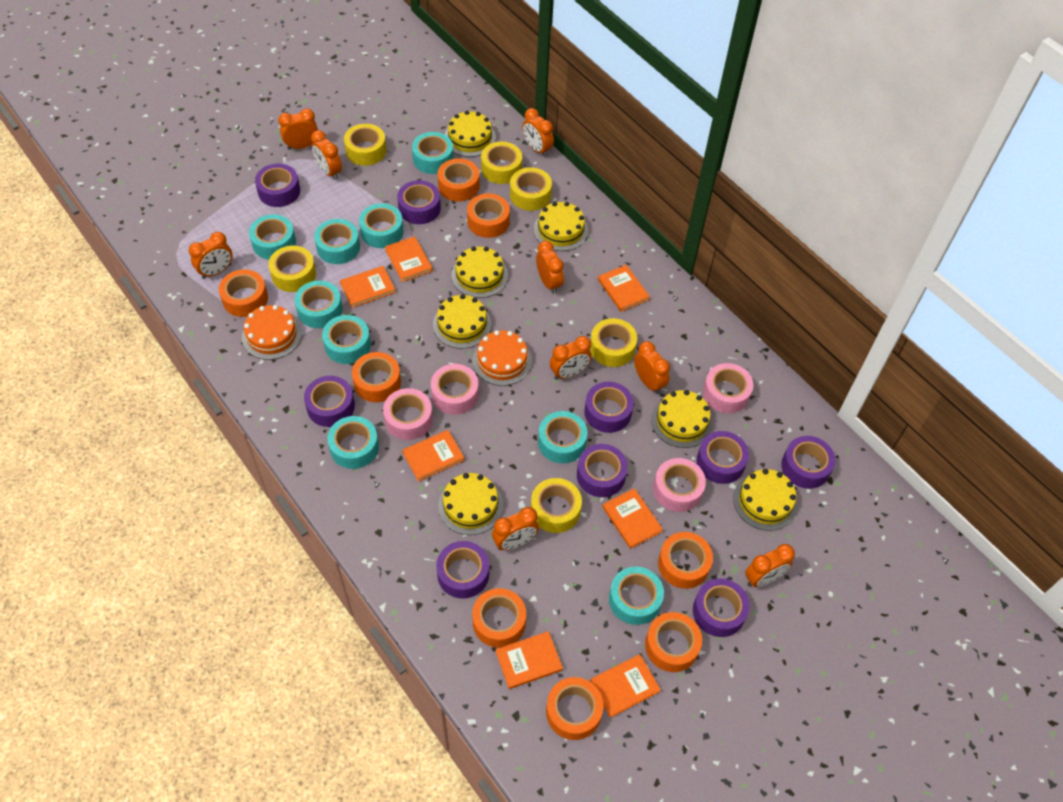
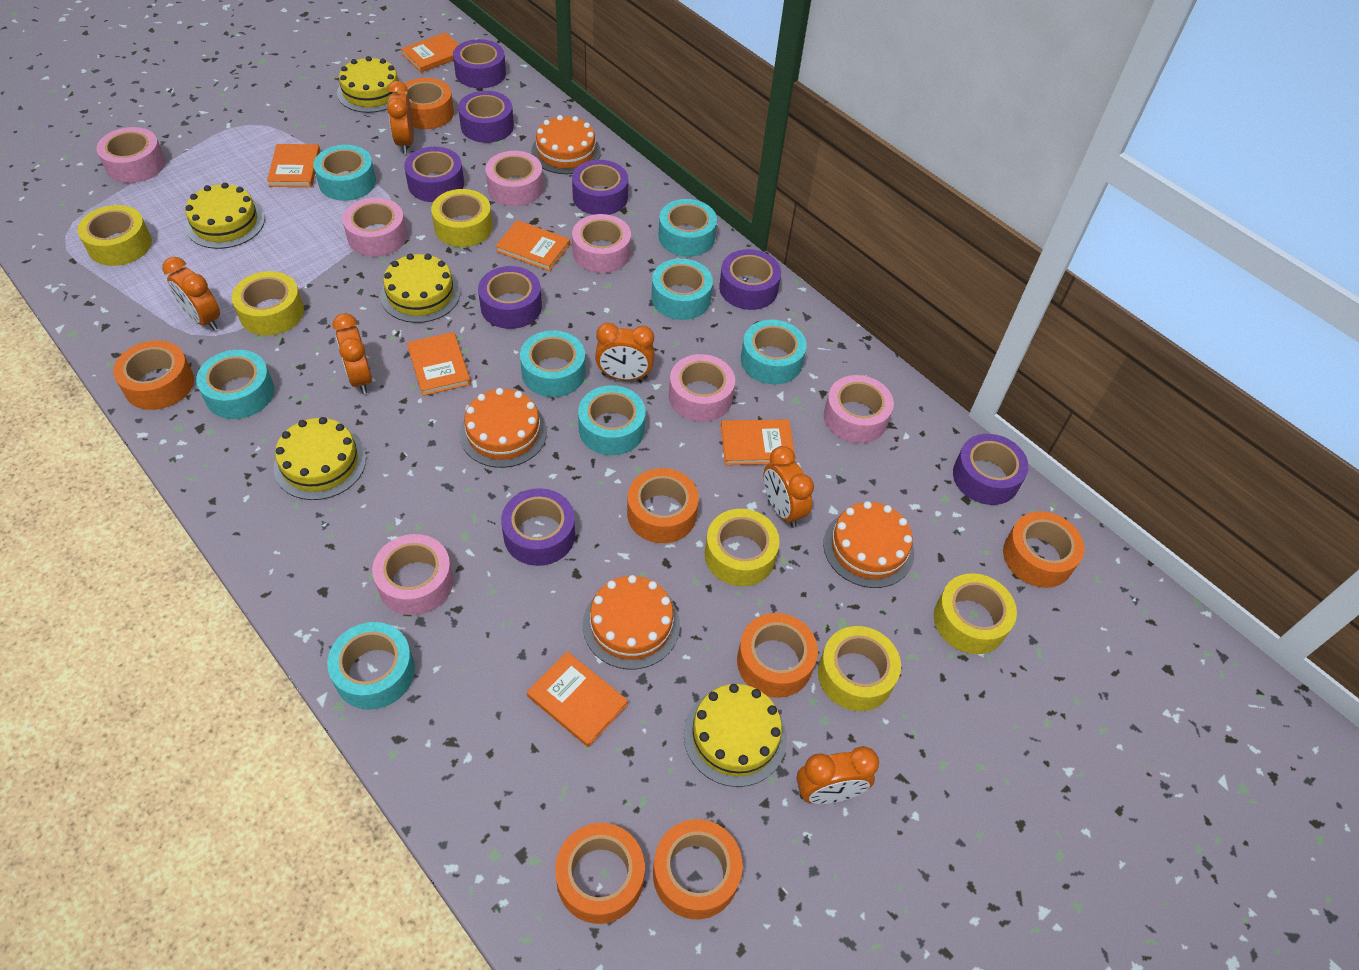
orange book: 7 -> 6
orange cake: 2 -> 4
orange clock: 9 -> 6
orange tape: 8 -> 7
pink tape: 4 -> 7
purple tape: 9 -> 8
turquoise tape: 9 -> 8
yellow cake: 7 -> 5

